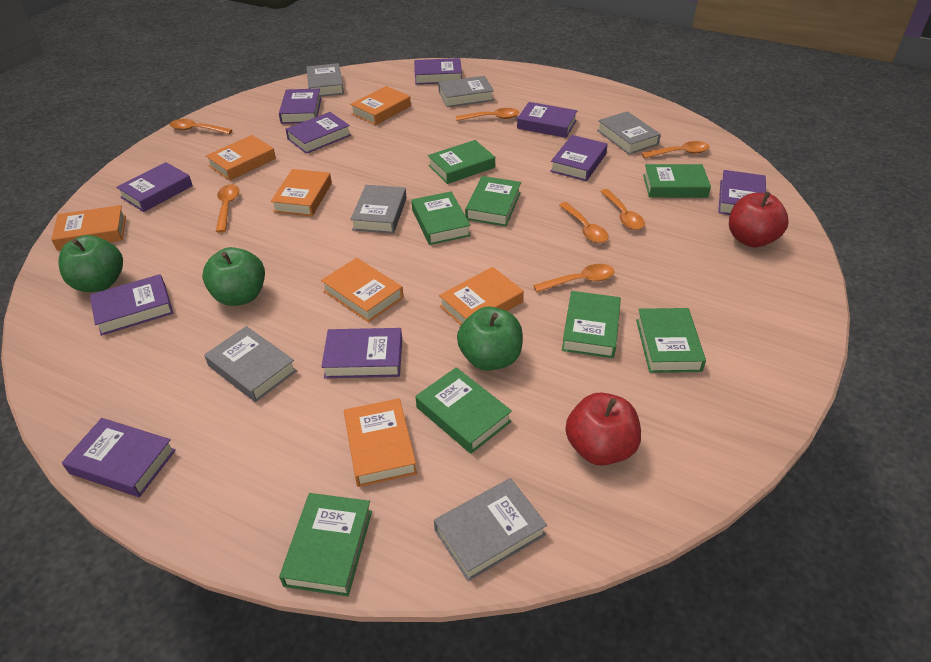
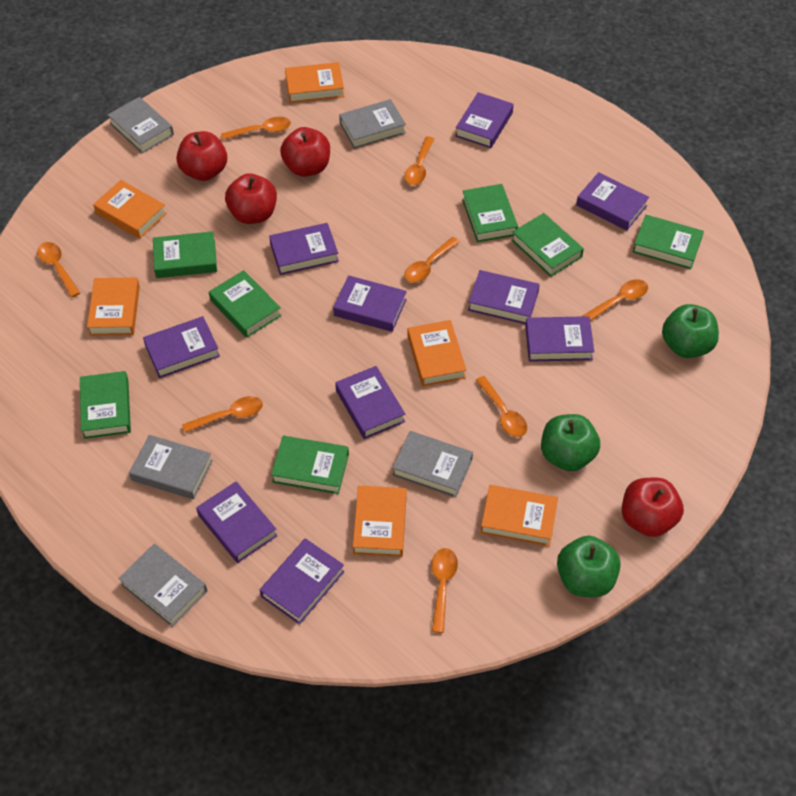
green book: 8 -> 7
grey book: 6 -> 5
orange book: 7 -> 6
orange spoon: 7 -> 8
red apple: 2 -> 4

